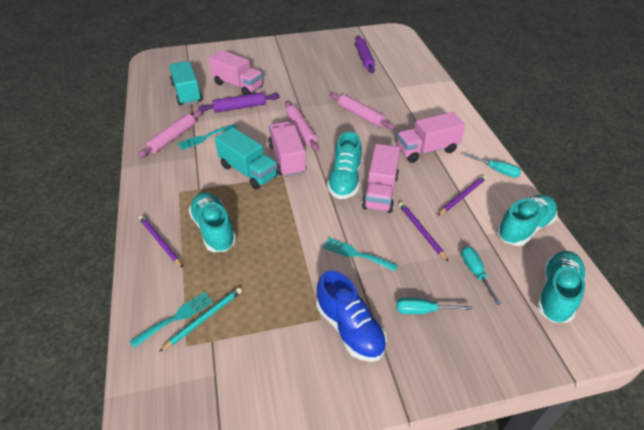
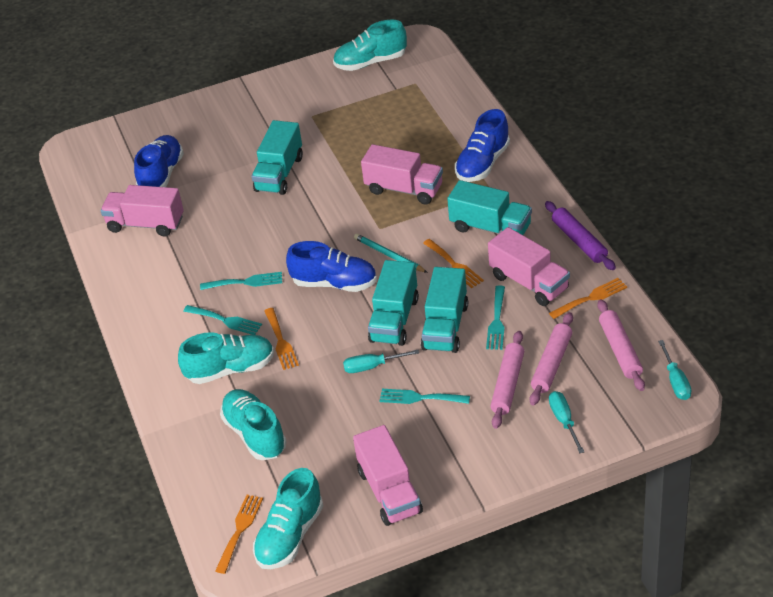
blue shoe: 1 -> 3
orange fork: 0 -> 4
purple pencil: 3 -> 0
purple rolling pin: 2 -> 1
turquoise fork: 3 -> 4
turquoise truck: 2 -> 4

